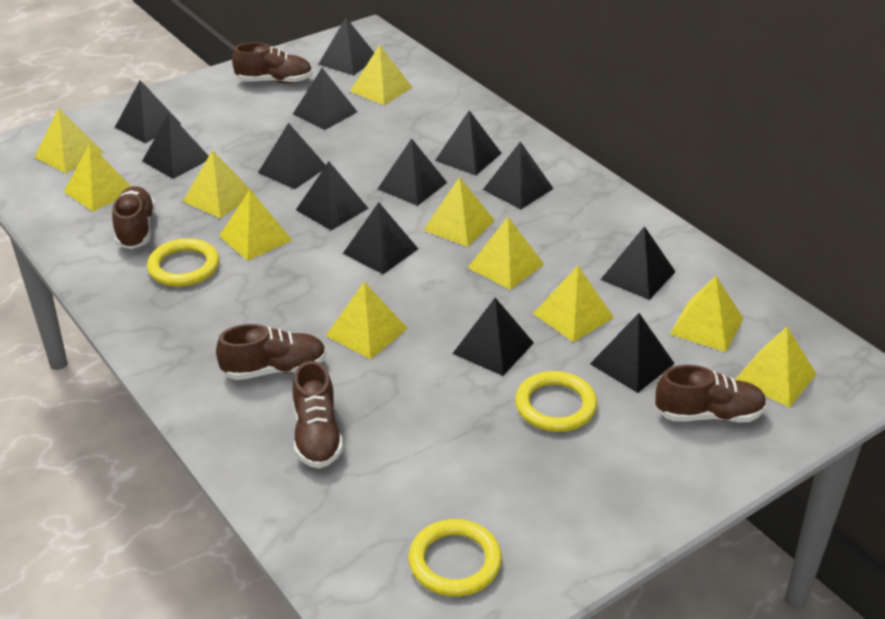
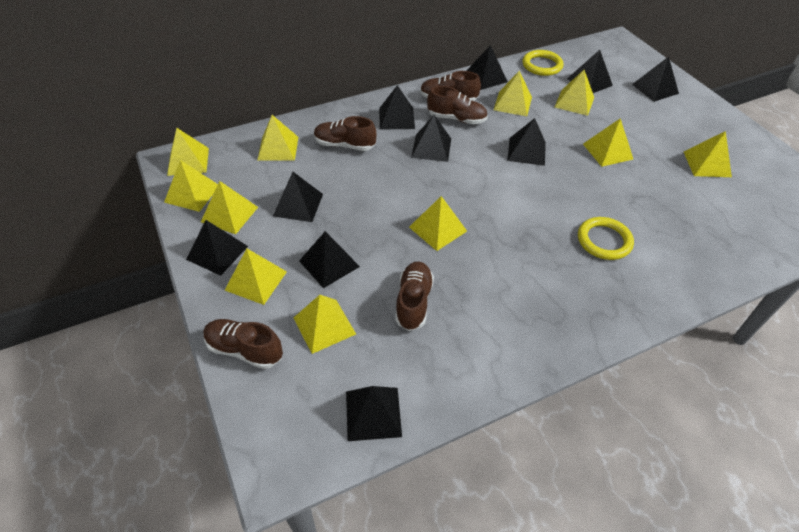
black pyramid: 13 -> 10
yellow ring: 3 -> 2

